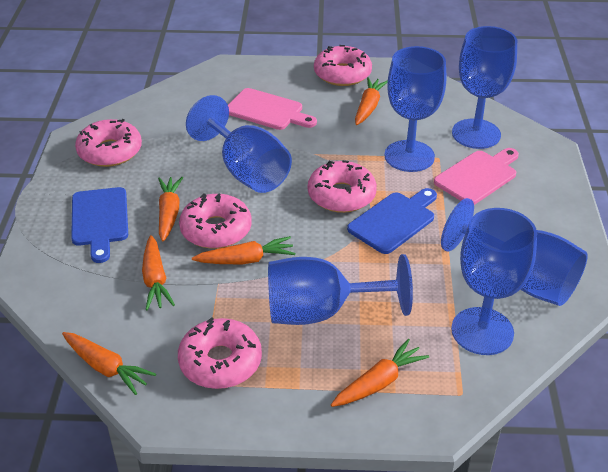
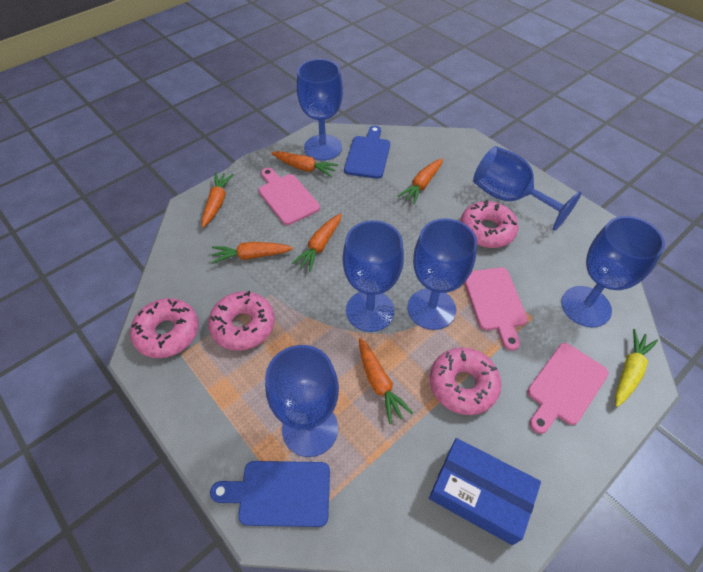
blue box: 0 -> 1
pink cutting board: 2 -> 3
pink donut: 5 -> 4
yellow carrot: 0 -> 1

